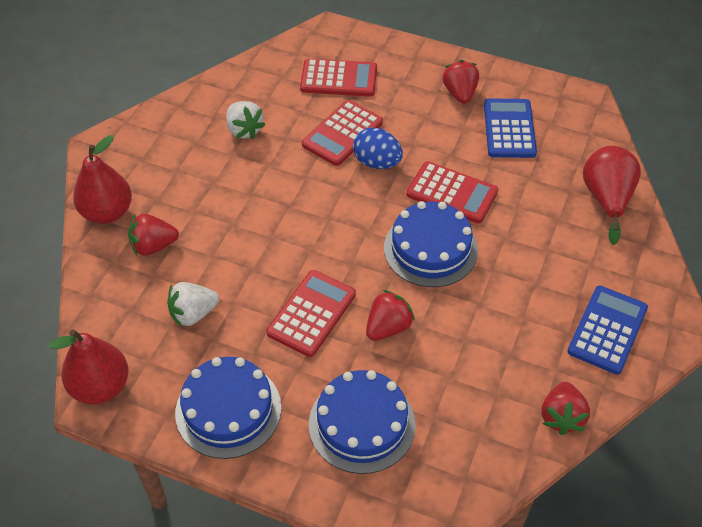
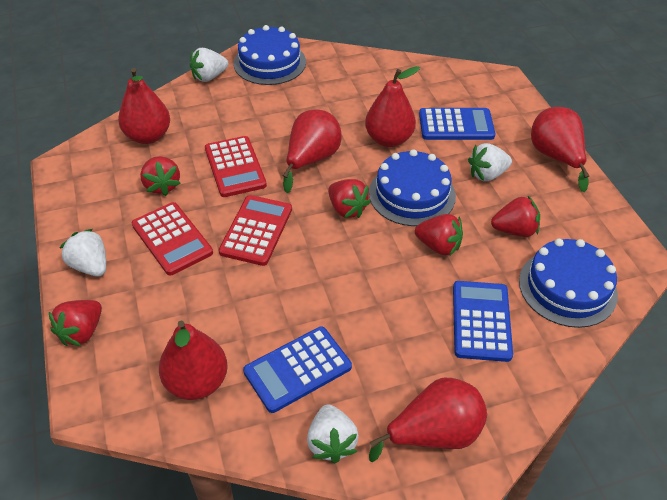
blue calculator: 2 -> 3
blue egg: 1 -> 0
red calculator: 4 -> 3
red pear: 3 -> 6
red strawberry: 4 -> 5
white strawberry: 2 -> 4

